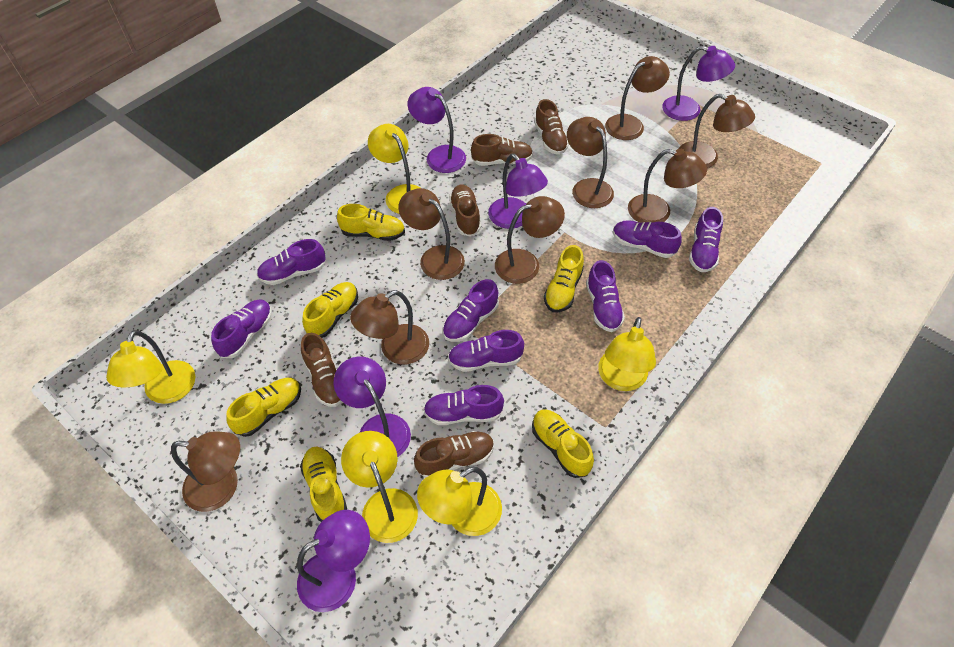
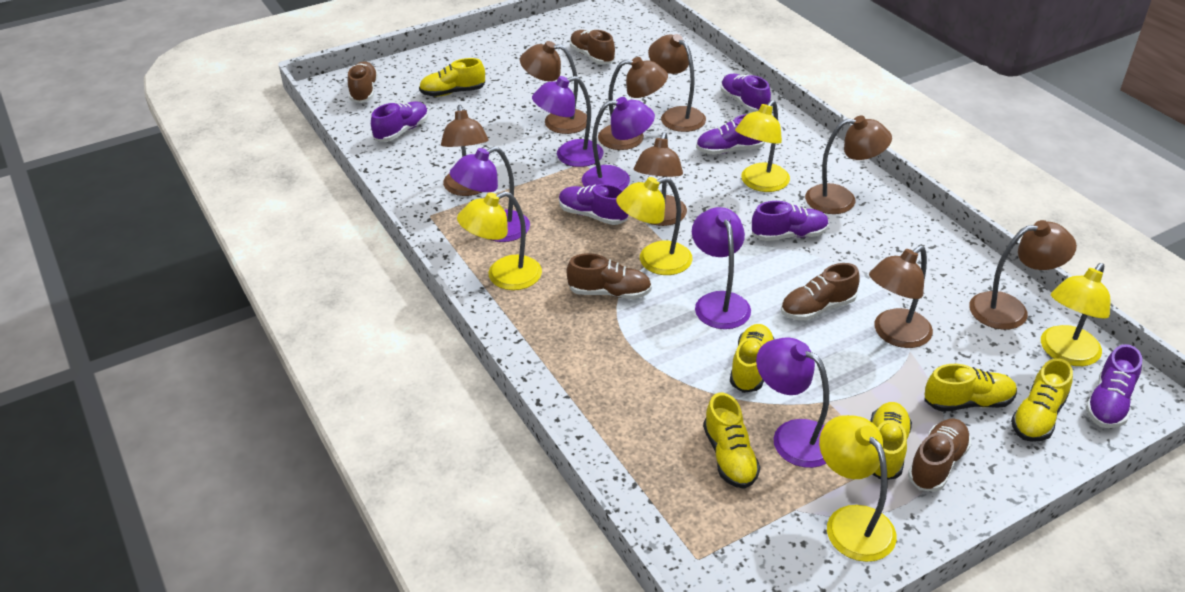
purple shoe: 8 -> 6

